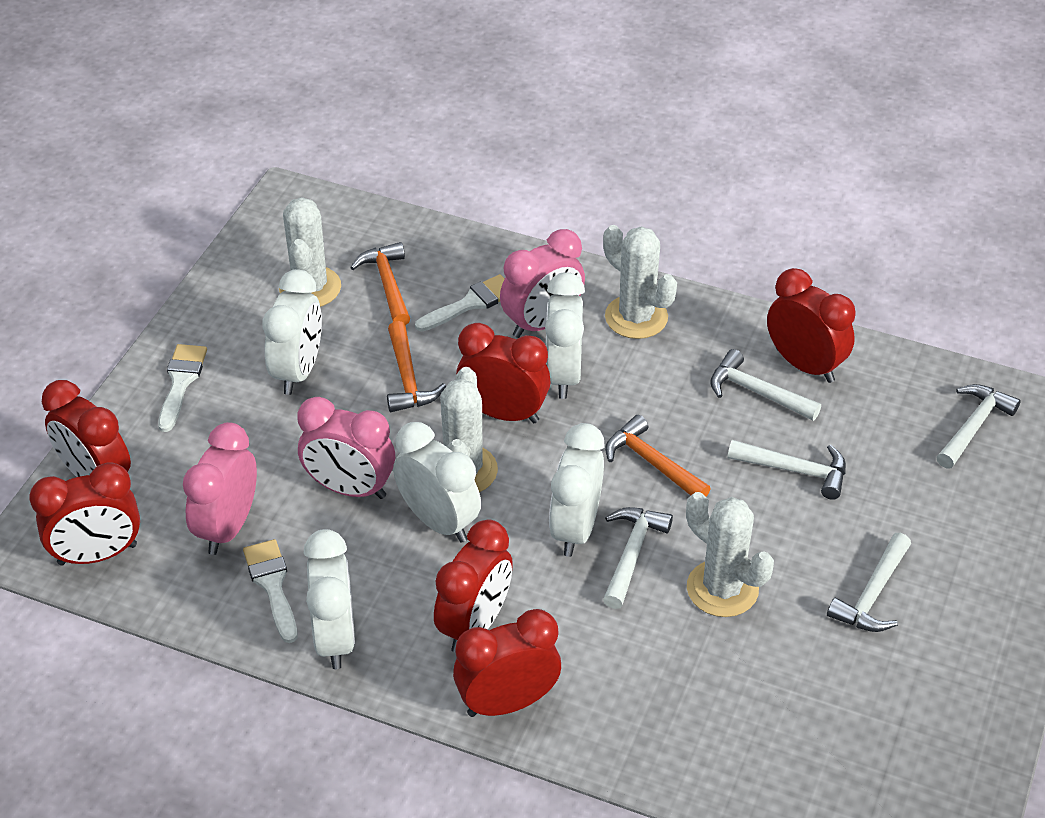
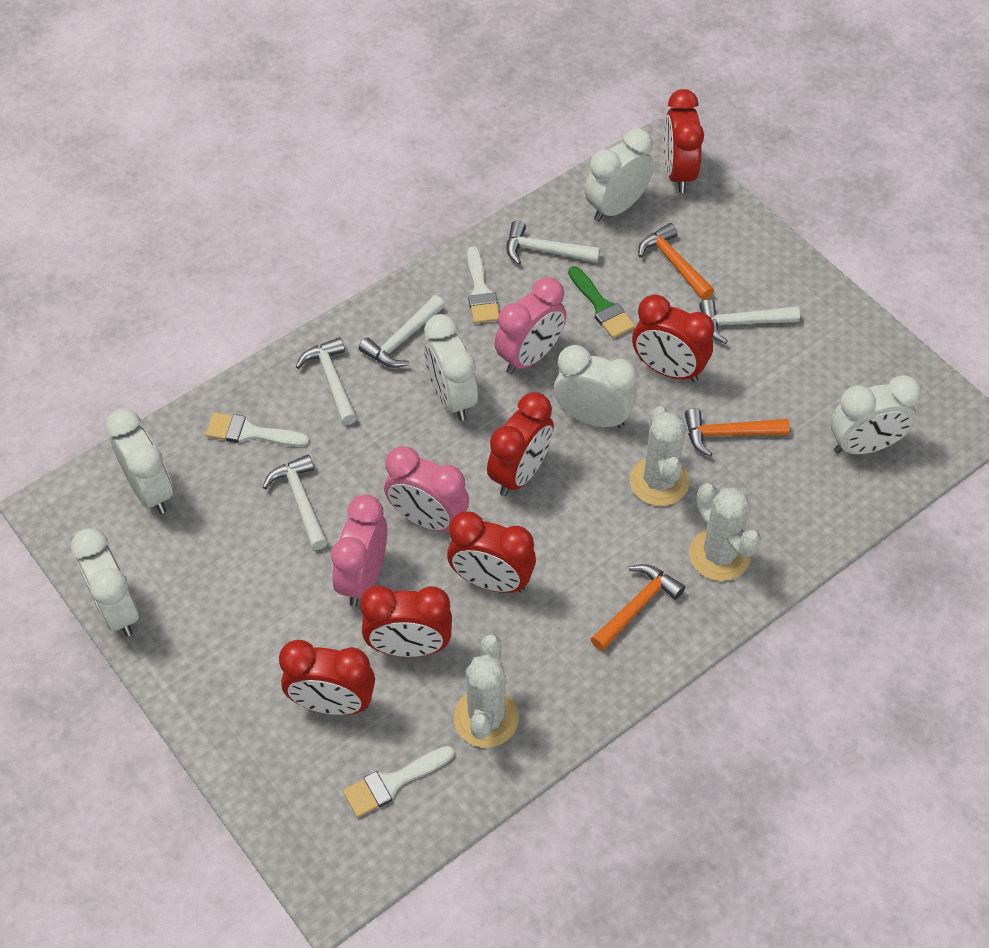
green brush: 0 -> 1
white cactus: 4 -> 3
white clock: 5 -> 6

